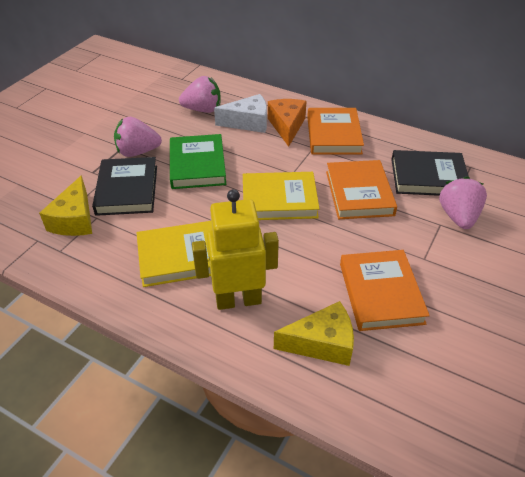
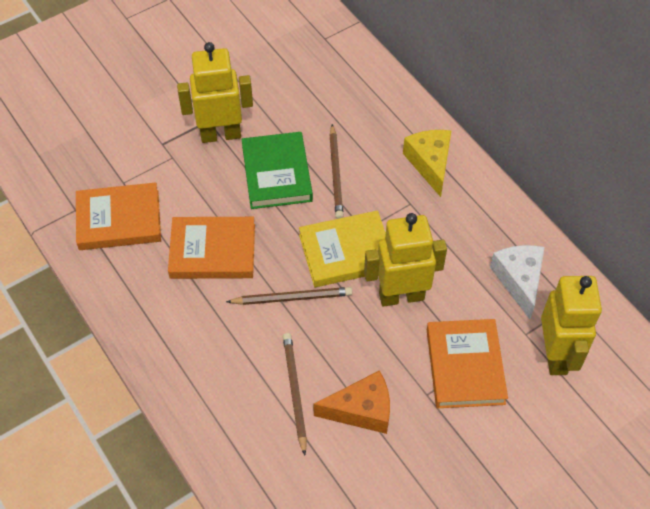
black book: 2 -> 0
brown pencil: 0 -> 3
pink strawberry: 3 -> 0
yellow book: 2 -> 1
yellow cheese: 2 -> 1
yellow robot: 1 -> 3

